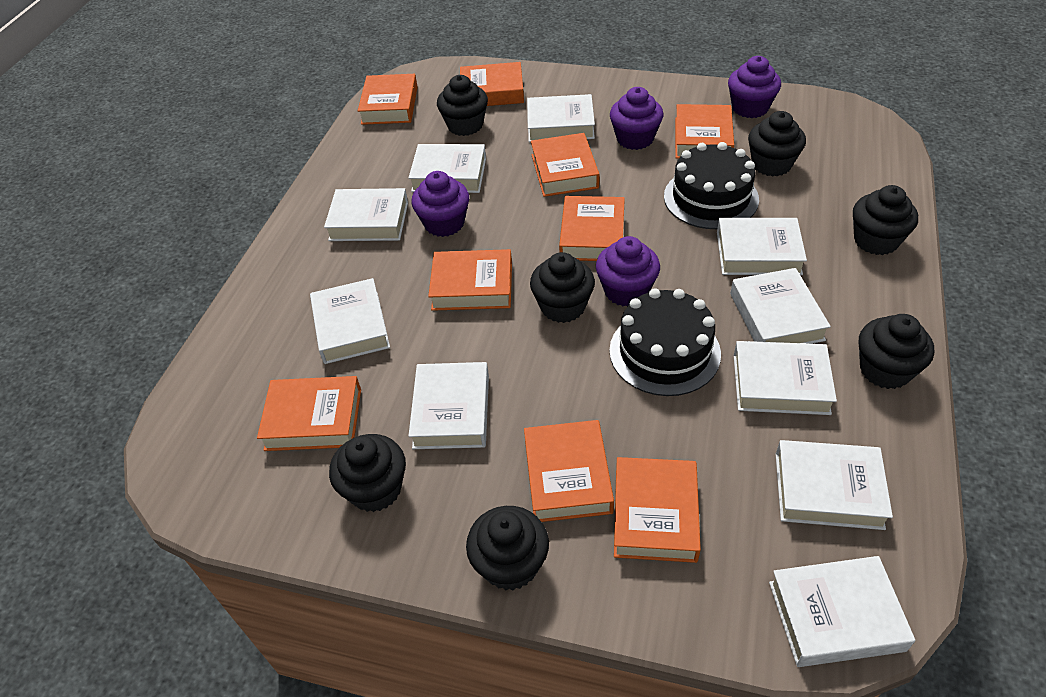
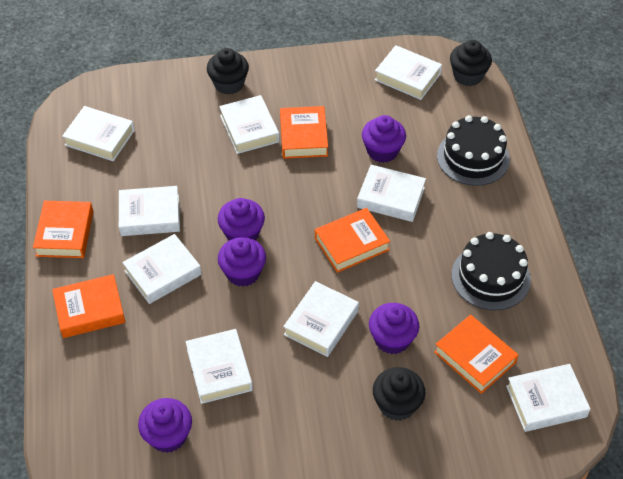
black cupcake: 7 -> 3
orange book: 9 -> 5
purple cupcake: 4 -> 5
white book: 10 -> 9

